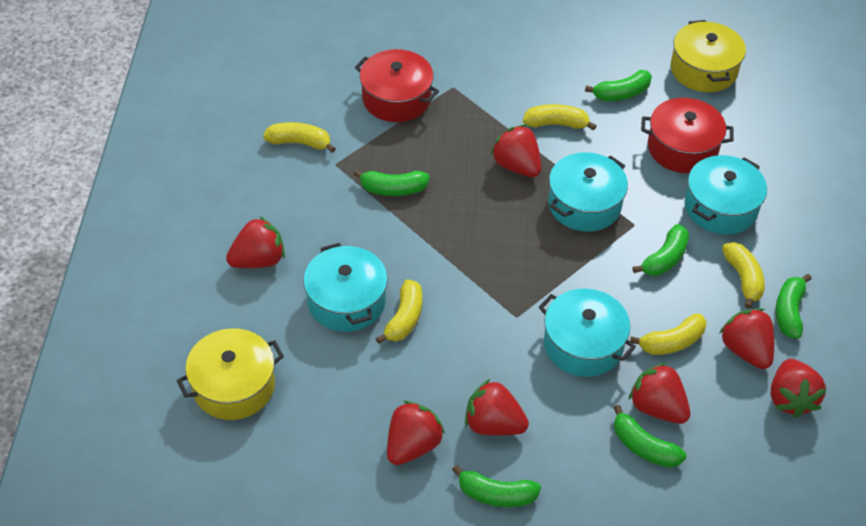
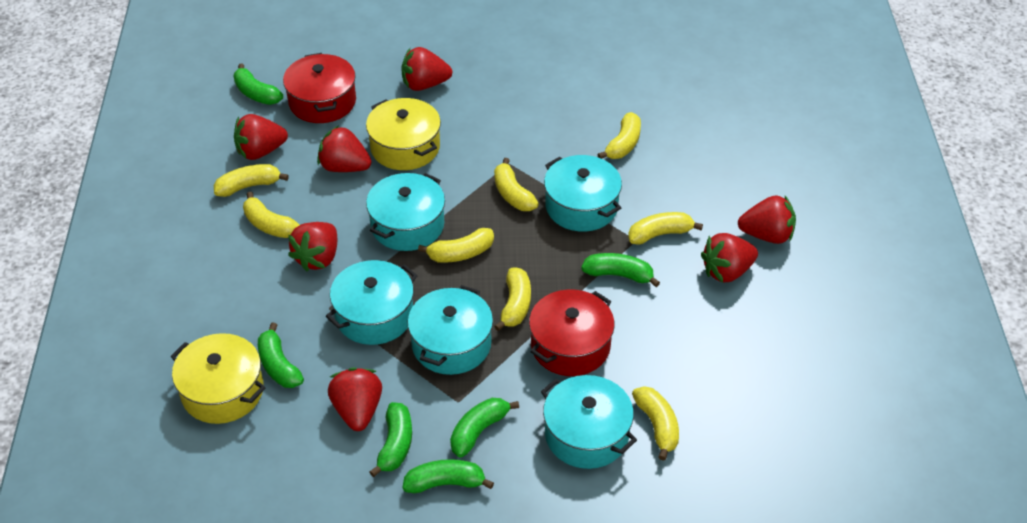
turquoise pot: 4 -> 5
yellow banana: 5 -> 8

